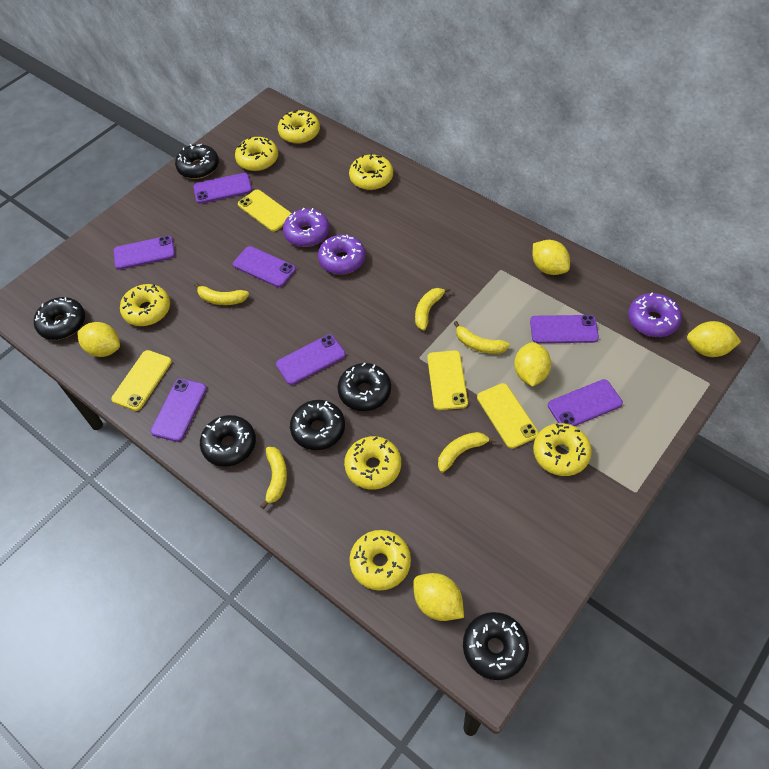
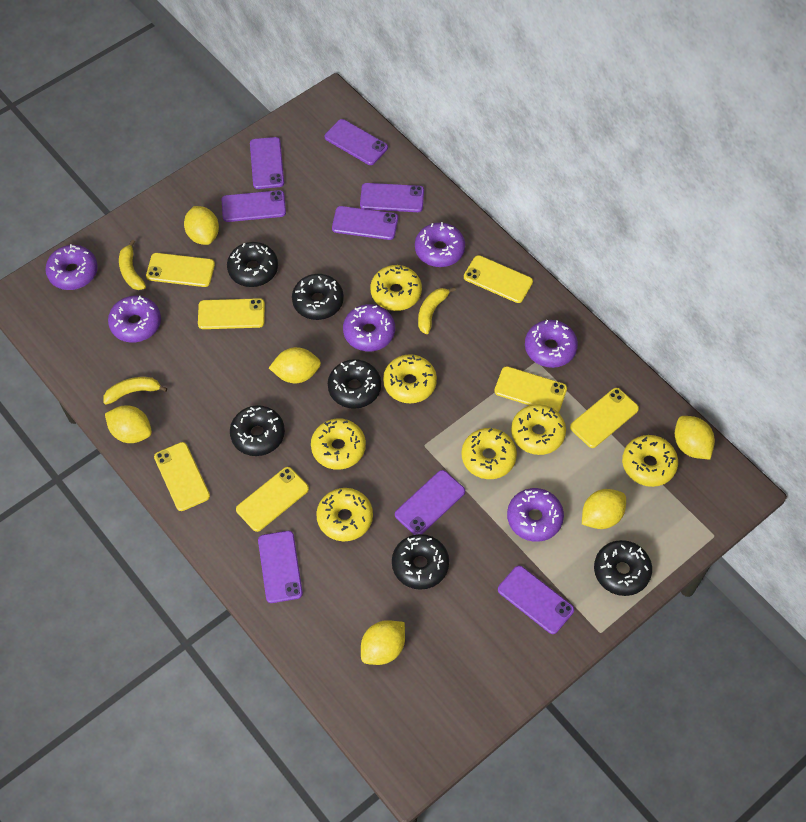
purple donut: 3 -> 6
purple phone: 7 -> 8
yellow banana: 5 -> 3
yellow lemon: 5 -> 6
yellow phone: 4 -> 7

